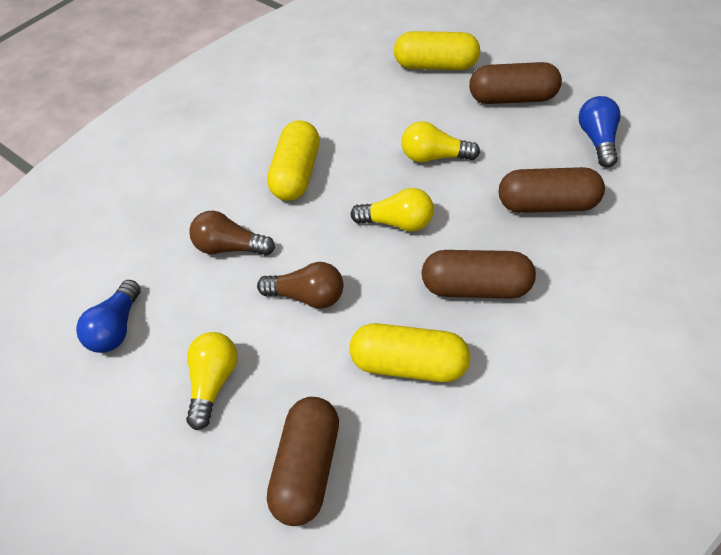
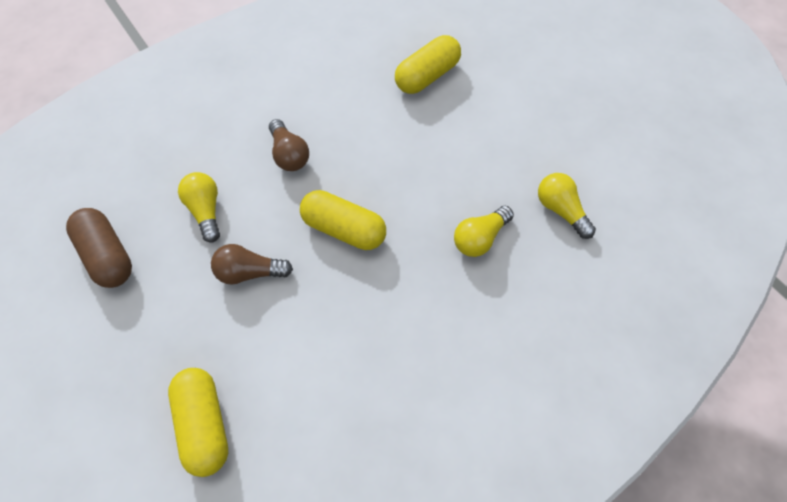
blue light bulb: 2 -> 0
brown capsule: 4 -> 1

